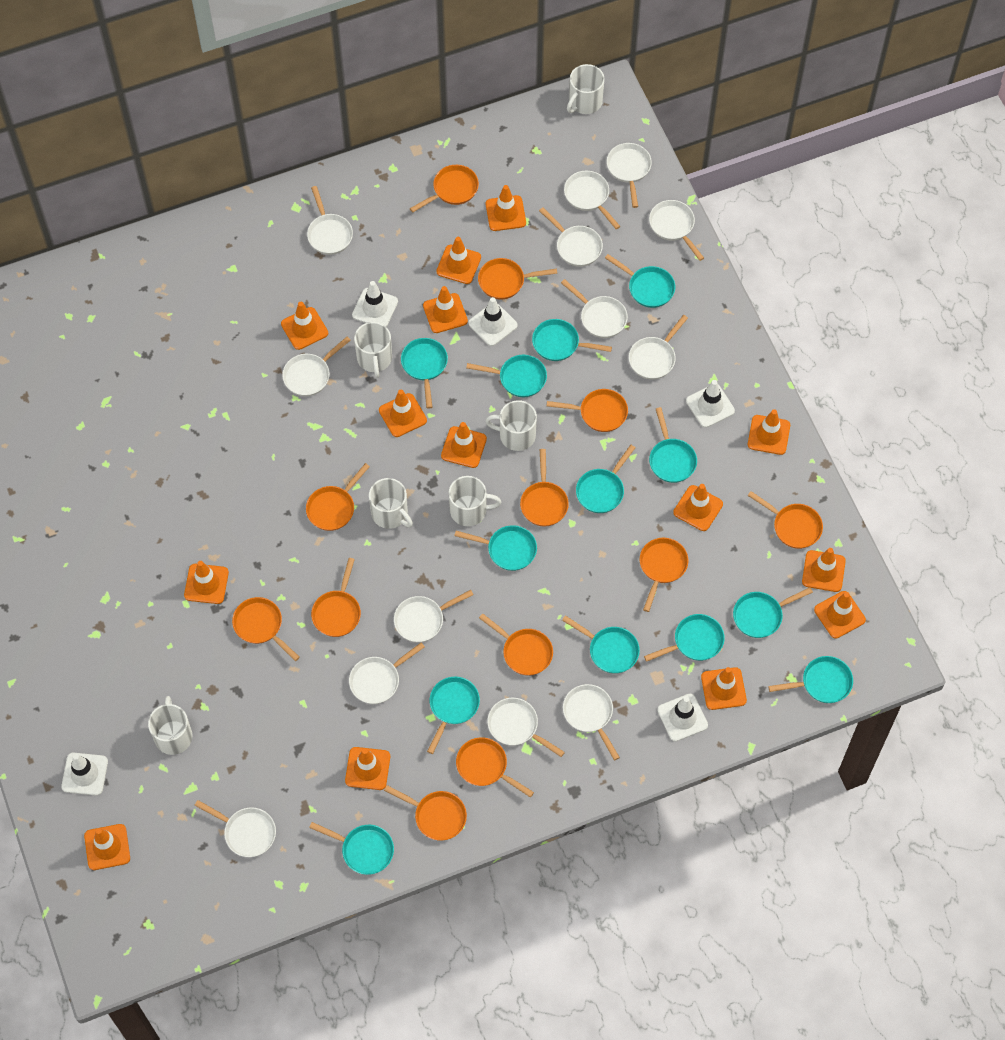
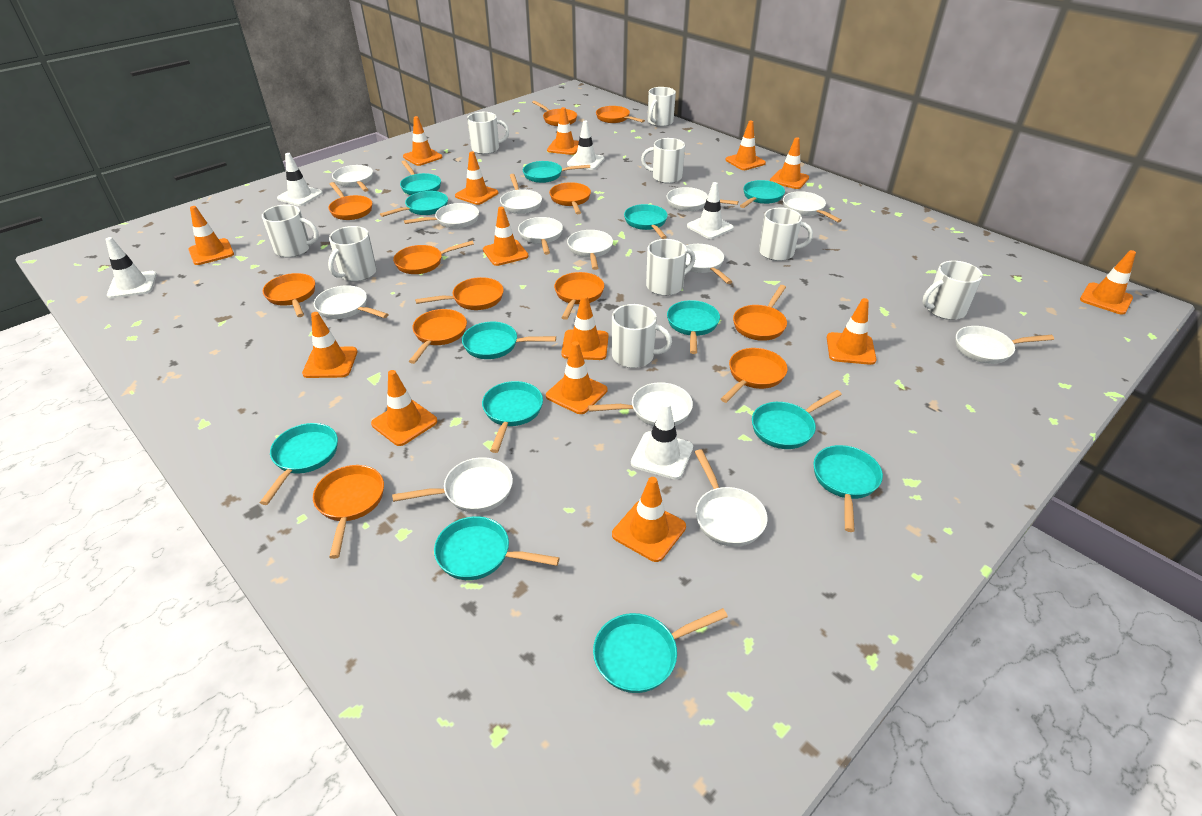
white mug: 6 -> 9

